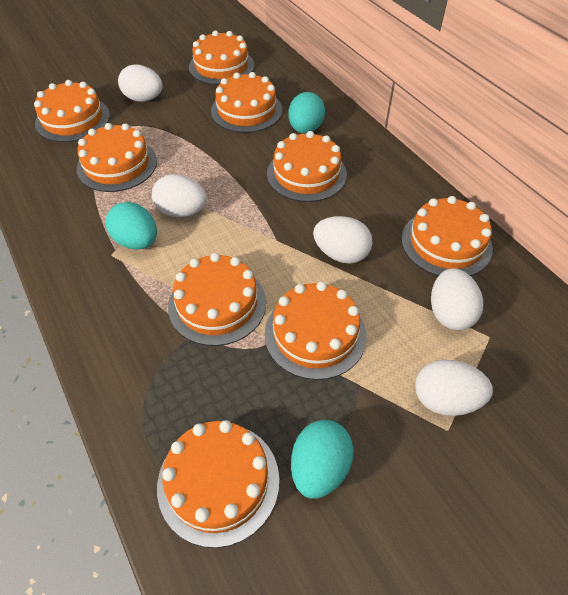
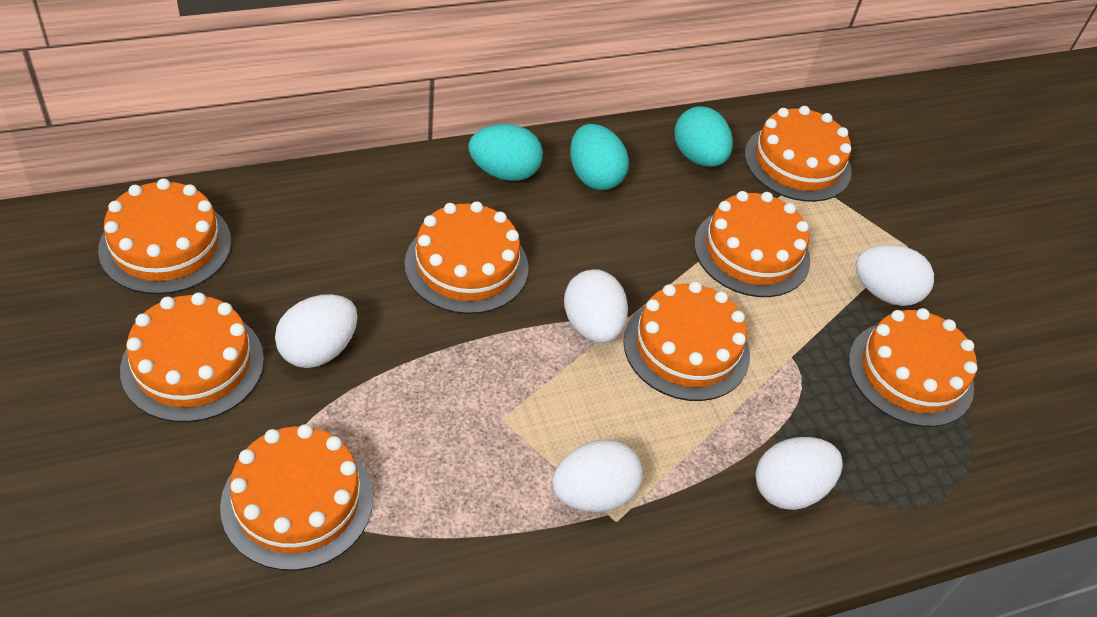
orange cake: 9 -> 8

